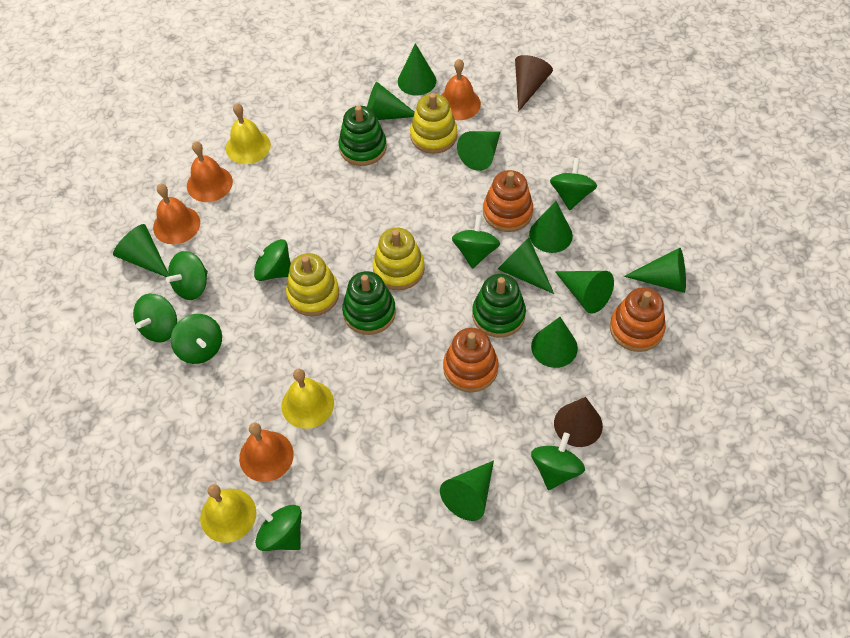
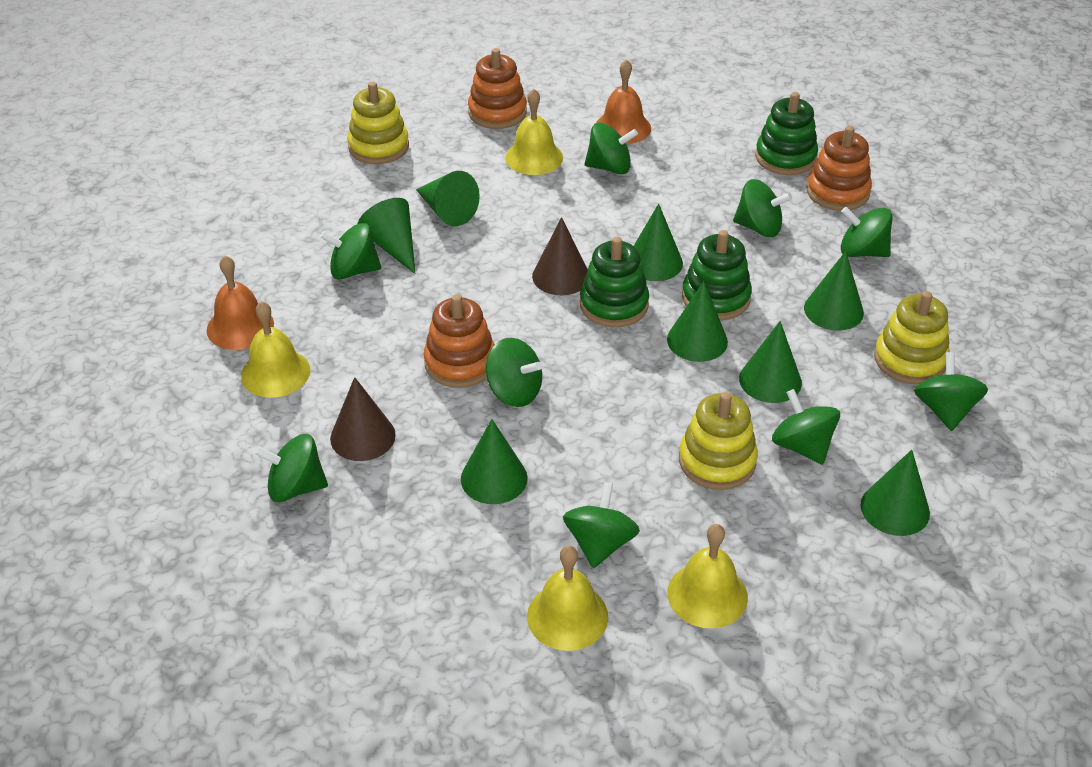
green cone: 10 -> 8
green spinning top: 8 -> 9
orange bell: 4 -> 2
yellow bell: 3 -> 4

